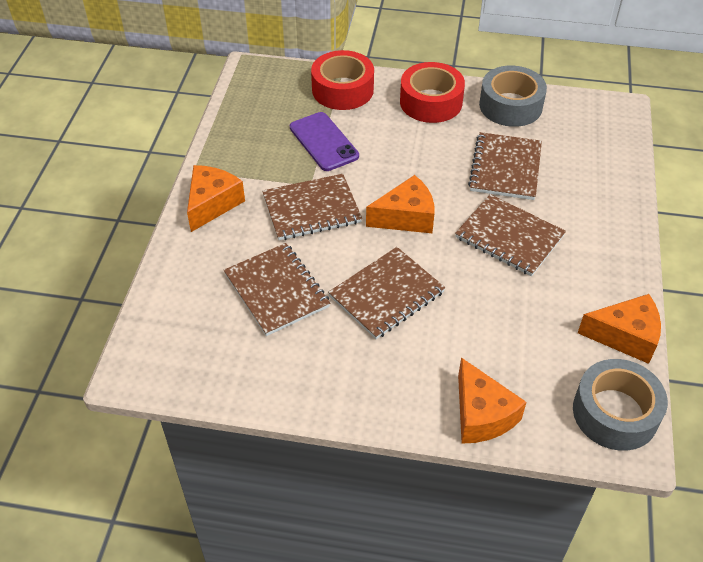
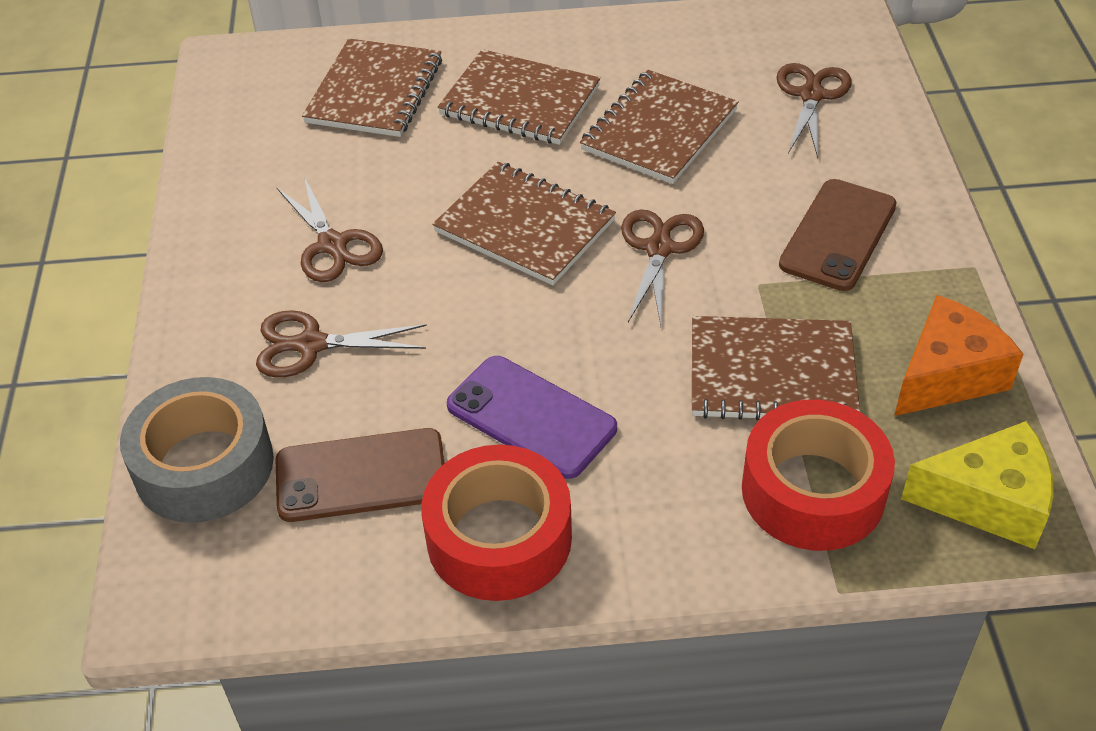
brown phone: 0 -> 2
brown scissors: 0 -> 4
grey tape: 2 -> 1
orange cheese: 4 -> 1
yellow cheese: 0 -> 1

